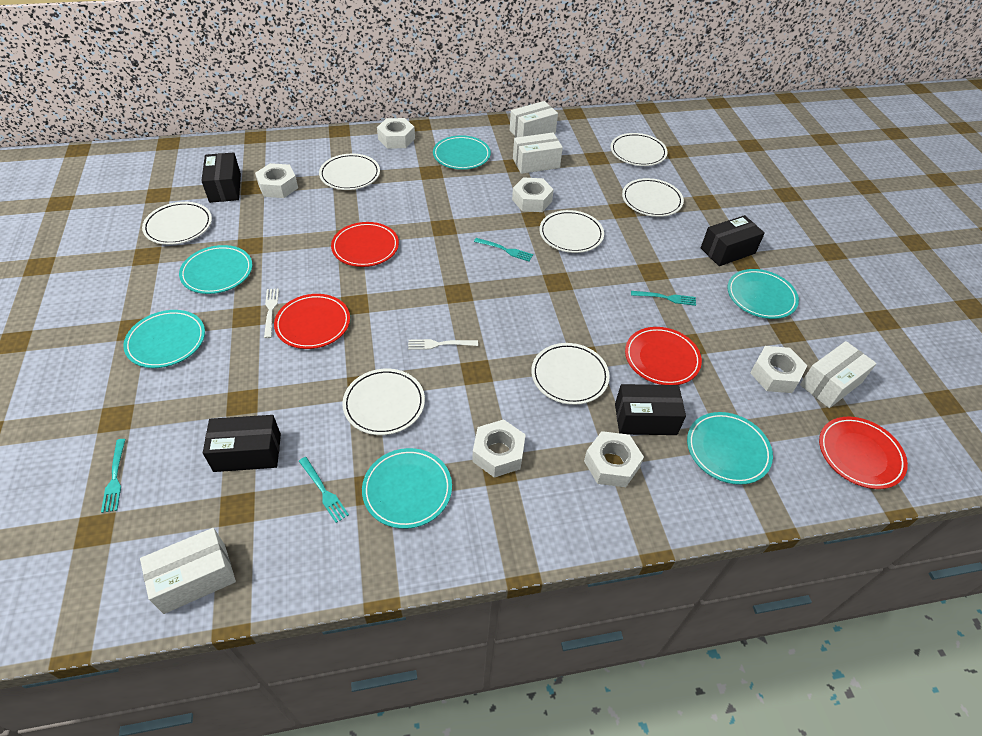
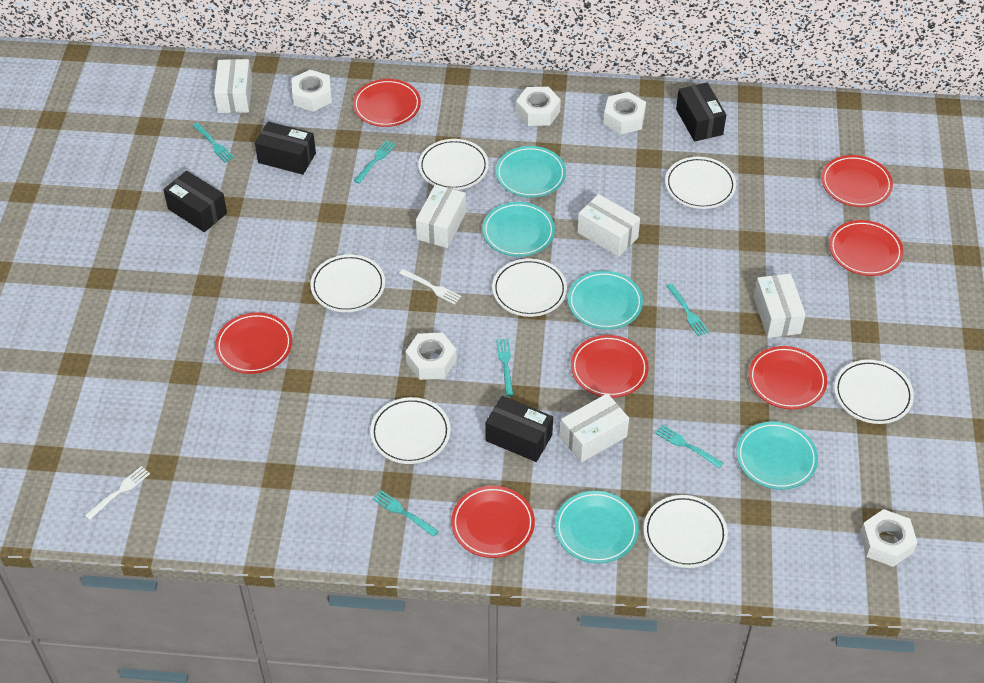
red plate: 4 -> 7
turquoise fork: 4 -> 6
turquoise plate: 6 -> 5
white box: 4 -> 5
white nut: 6 -> 5

